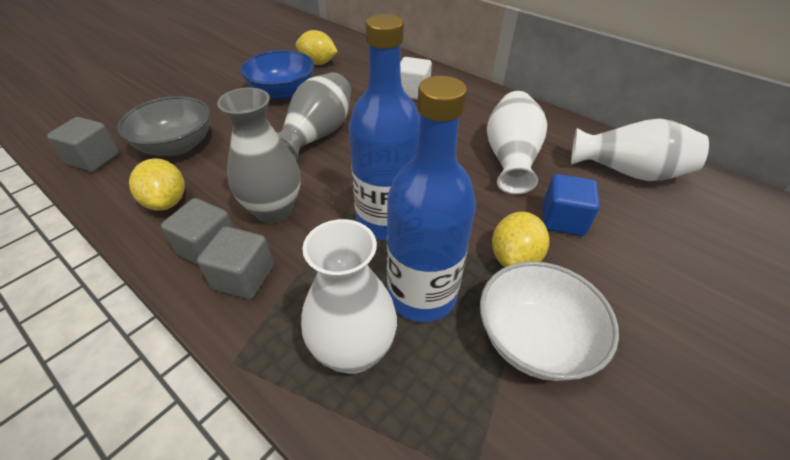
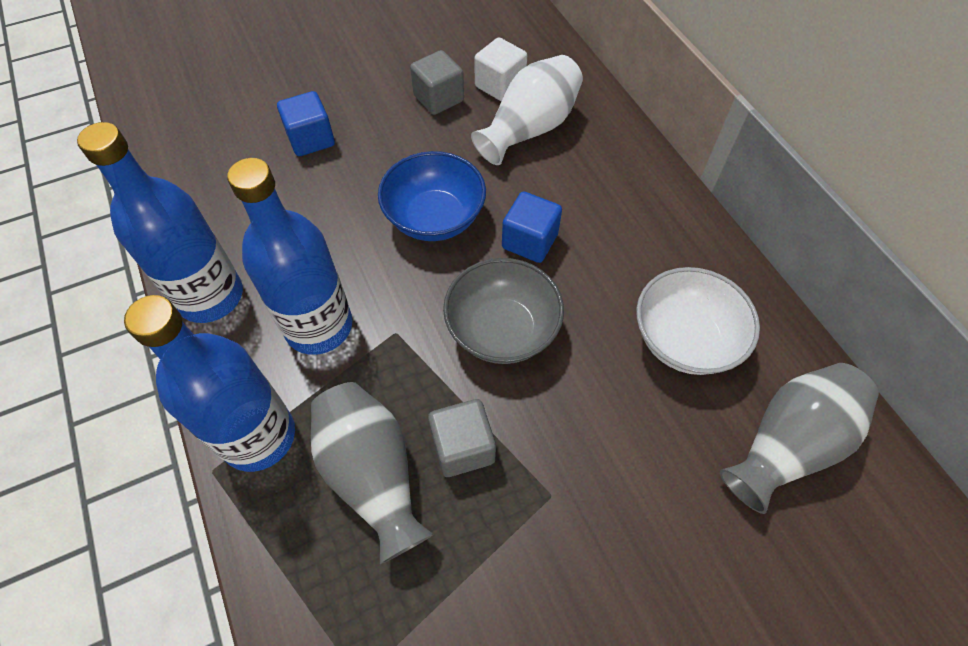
blue bottle: 2 -> 3
blue cube: 1 -> 2
grey cube: 3 -> 2
white vase: 3 -> 1
yellow lemon: 3 -> 0

